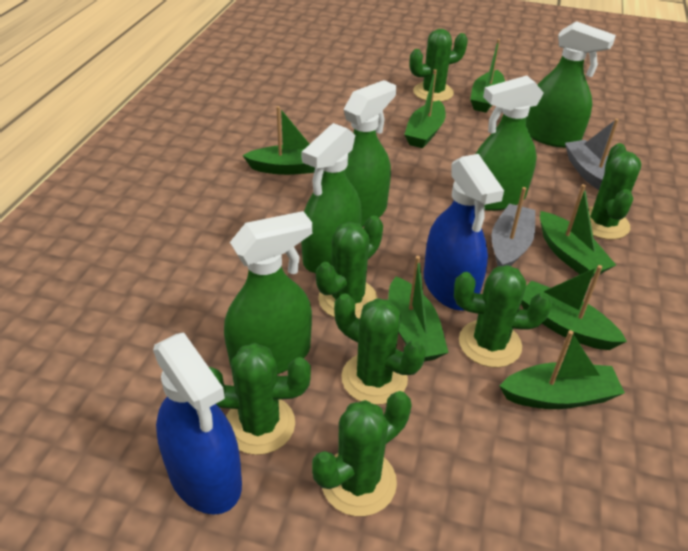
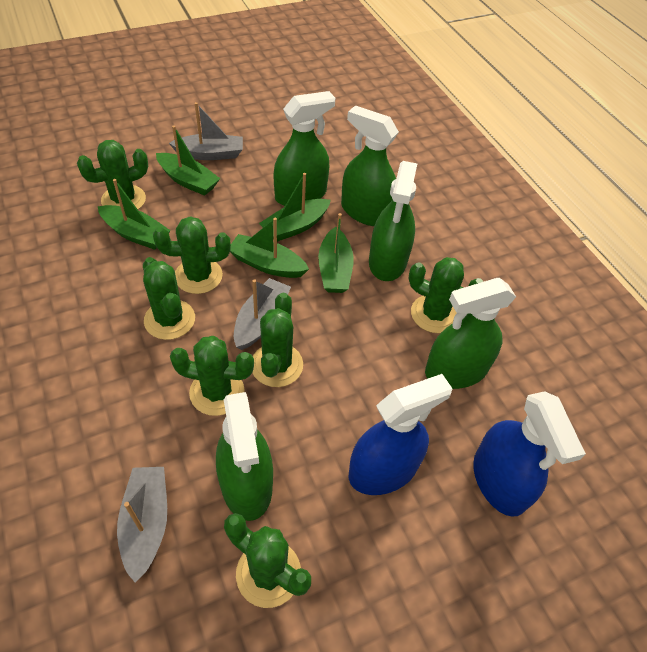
green boat: 7 -> 5
grey boat: 2 -> 3

